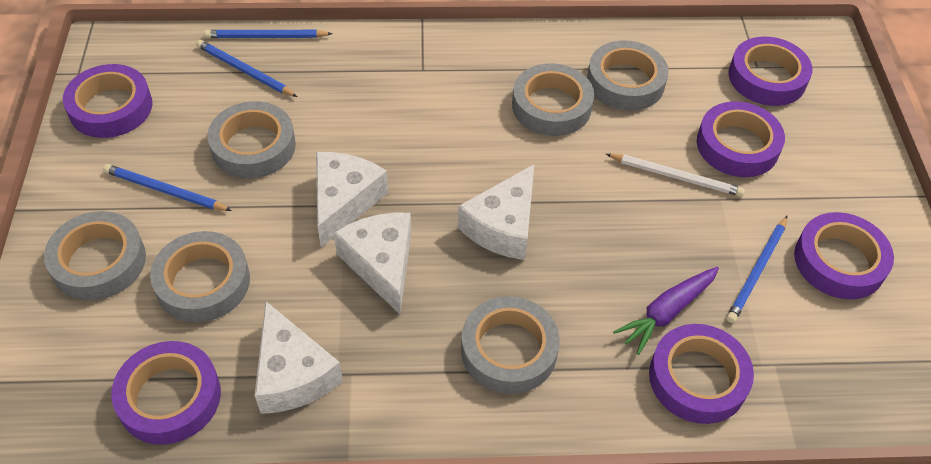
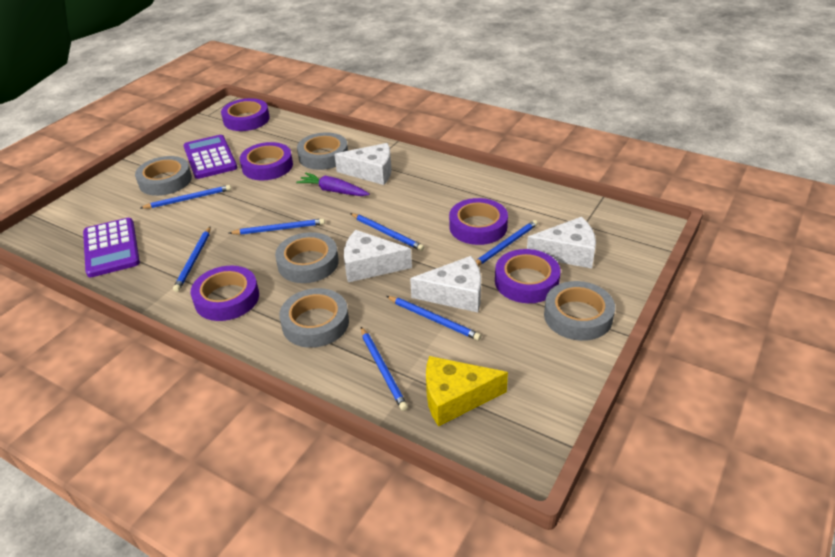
blue pencil: 4 -> 7
grey tape: 6 -> 5
purple calculator: 0 -> 2
purple tape: 6 -> 5
white pencil: 1 -> 0
yellow cheese: 0 -> 1

